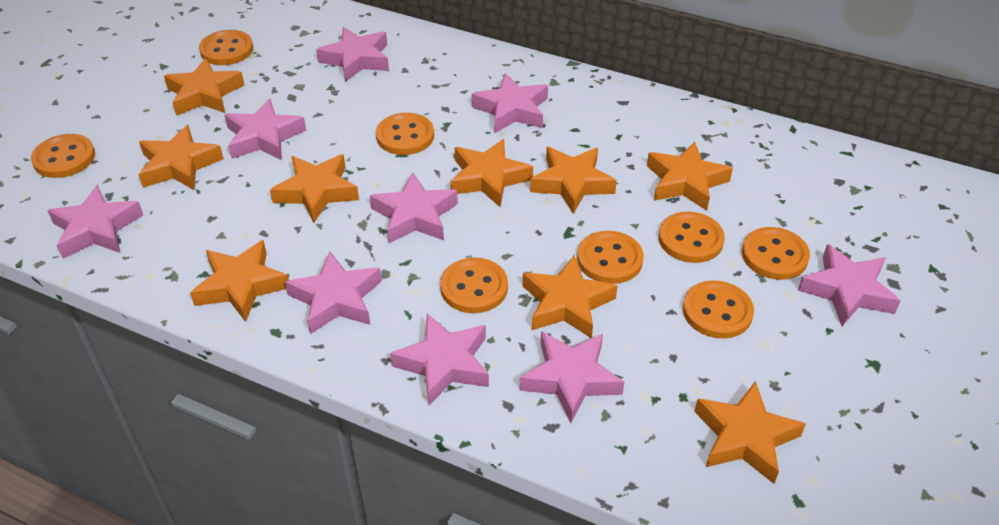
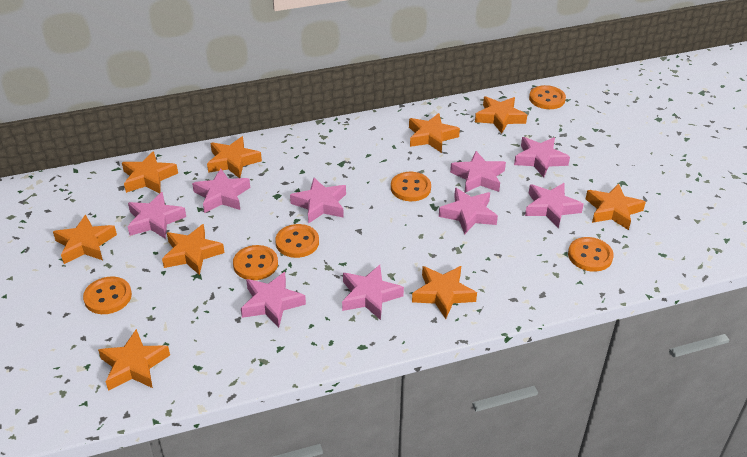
orange button: 8 -> 6

